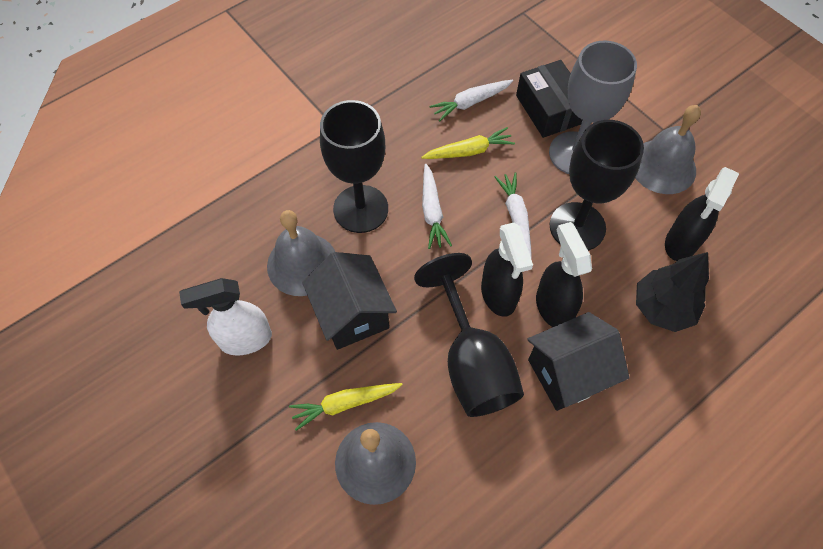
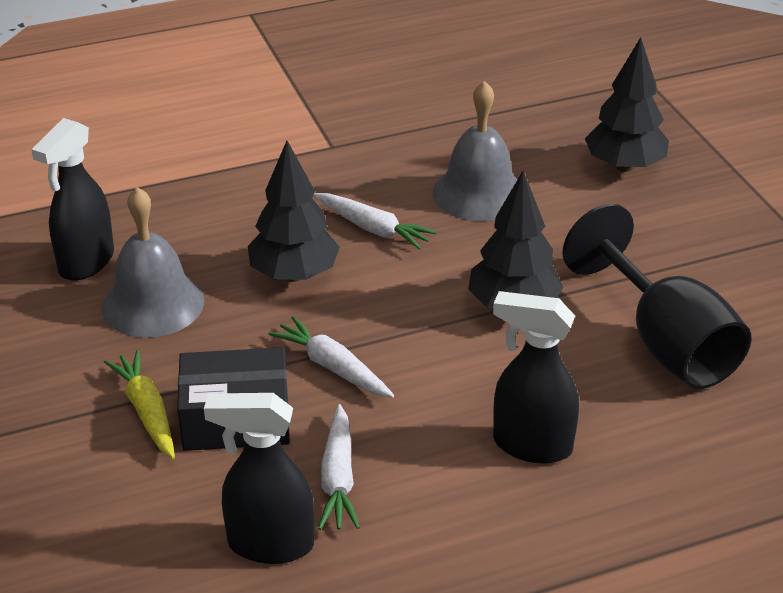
black goblet: 3 -> 1
black house: 2 -> 0
black tree: 1 -> 3
grey bell: 3 -> 2
grey goblet: 1 -> 0
white spray bottle: 1 -> 0
yellow carrot: 2 -> 1

